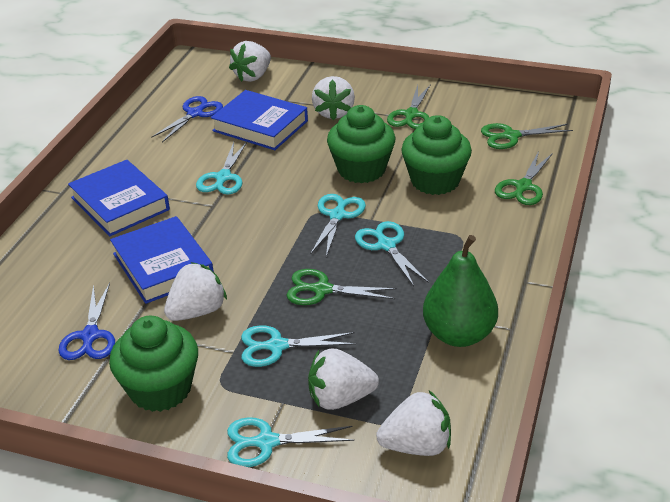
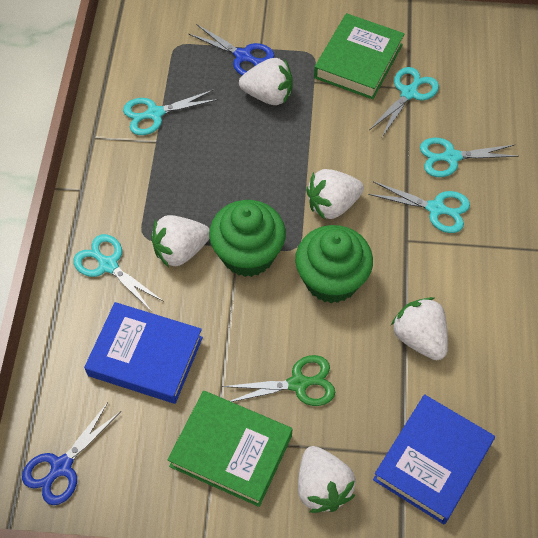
blue book: 3 -> 2
green book: 0 -> 2
green cupcake: 3 -> 2
green pear: 1 -> 0
green scissors: 4 -> 1

